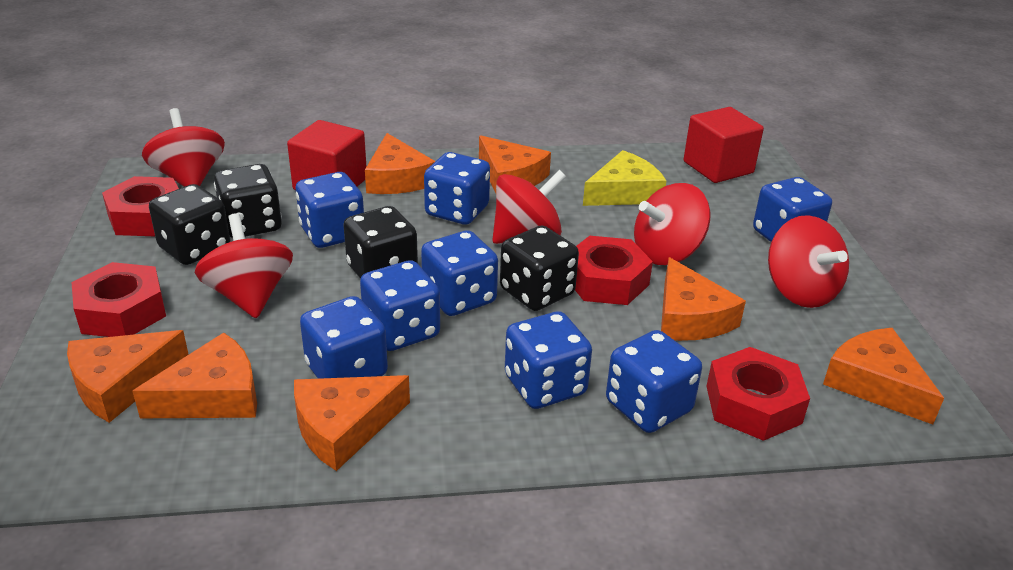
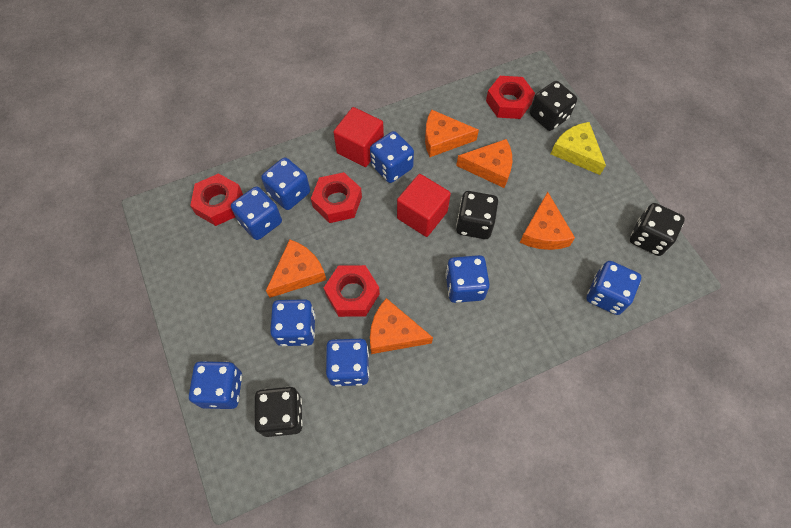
orange cheese: 7 -> 5
red spinning top: 5 -> 0

